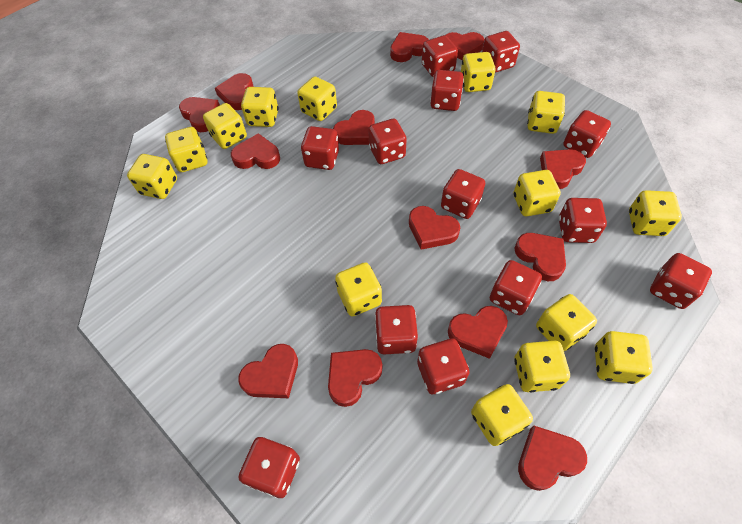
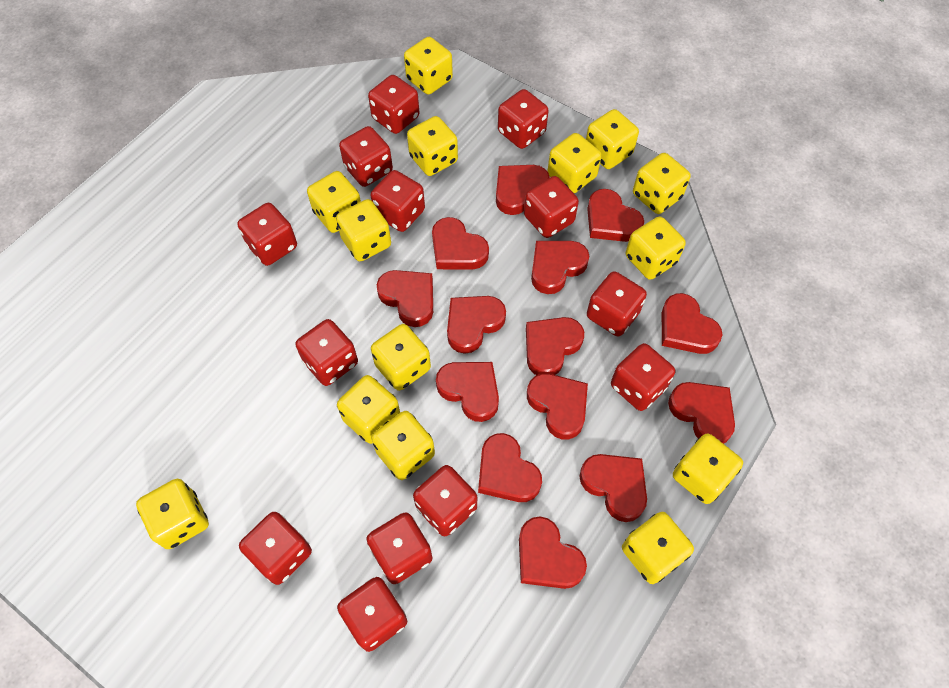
red heart: 13 -> 14

